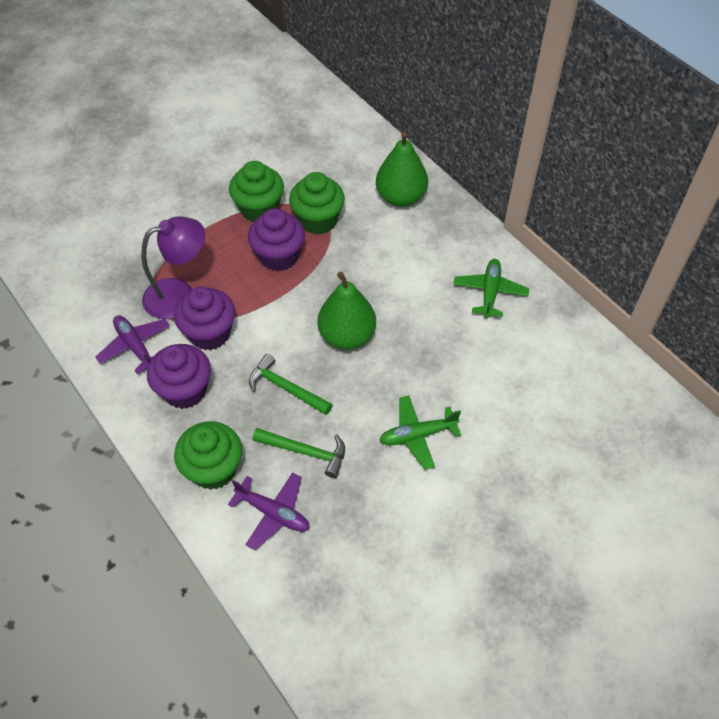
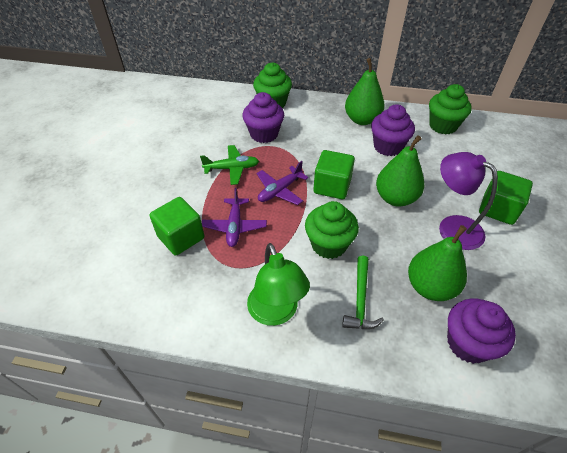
green cube: 0 -> 3
green hammer: 2 -> 1
green lamp: 0 -> 1
green pear: 2 -> 3
green plane: 2 -> 1

